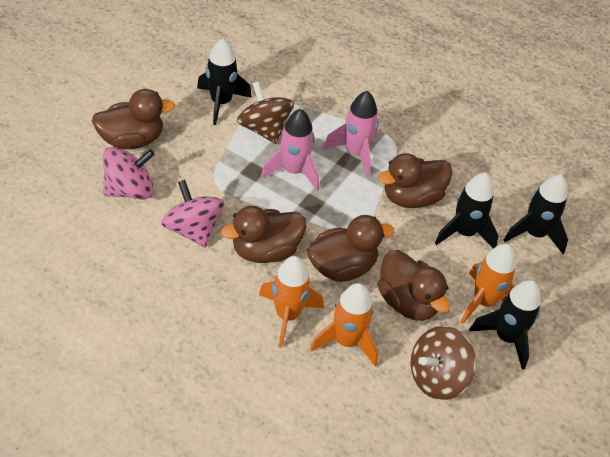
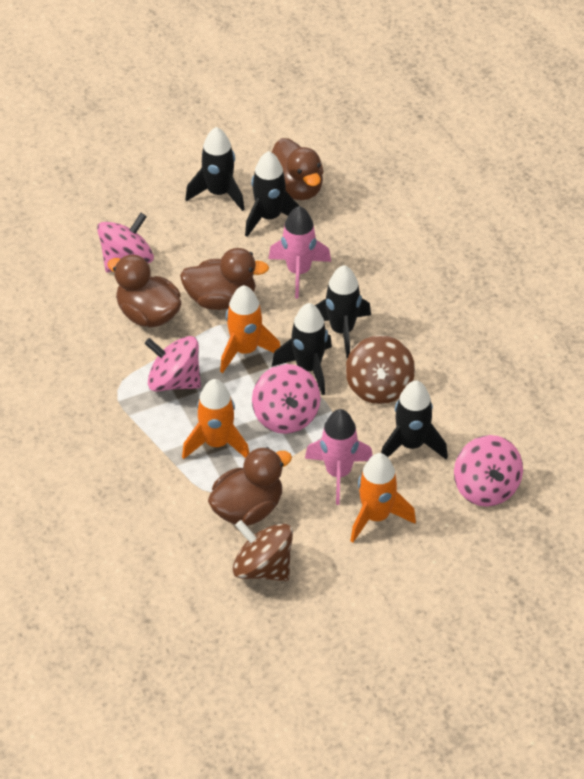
black rocket: 4 -> 5
brown duck: 5 -> 4
pink spinning top: 2 -> 4

